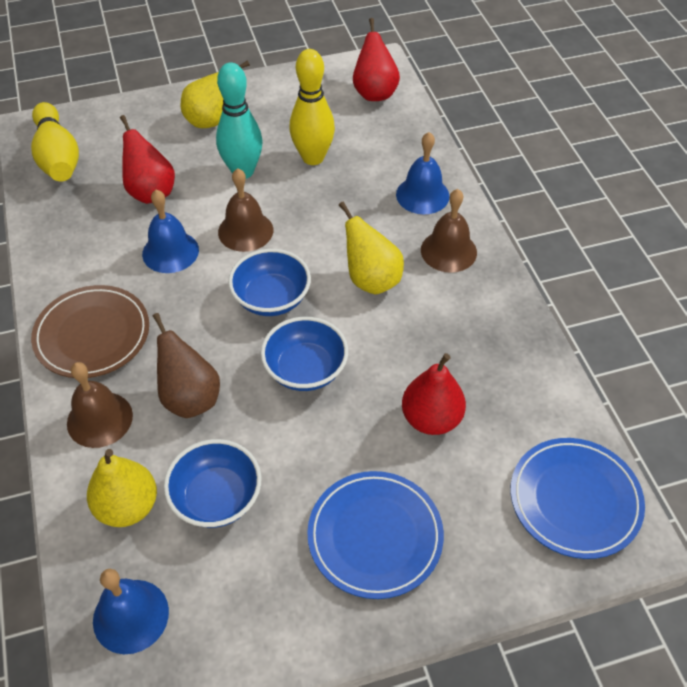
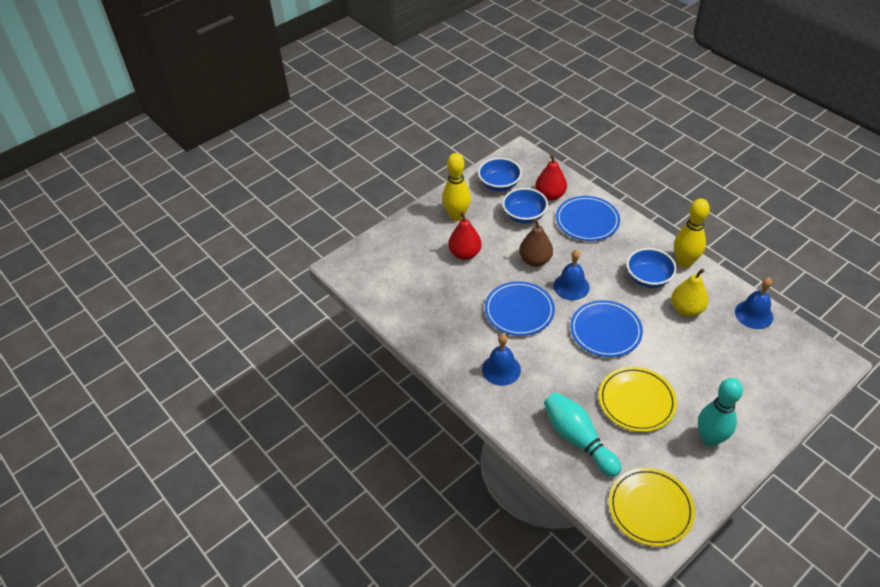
blue plate: 2 -> 3
brown bell: 3 -> 0
brown plate: 1 -> 0
red pear: 3 -> 2
turquoise bowling pin: 1 -> 2
yellow pear: 3 -> 1
yellow plate: 0 -> 2

